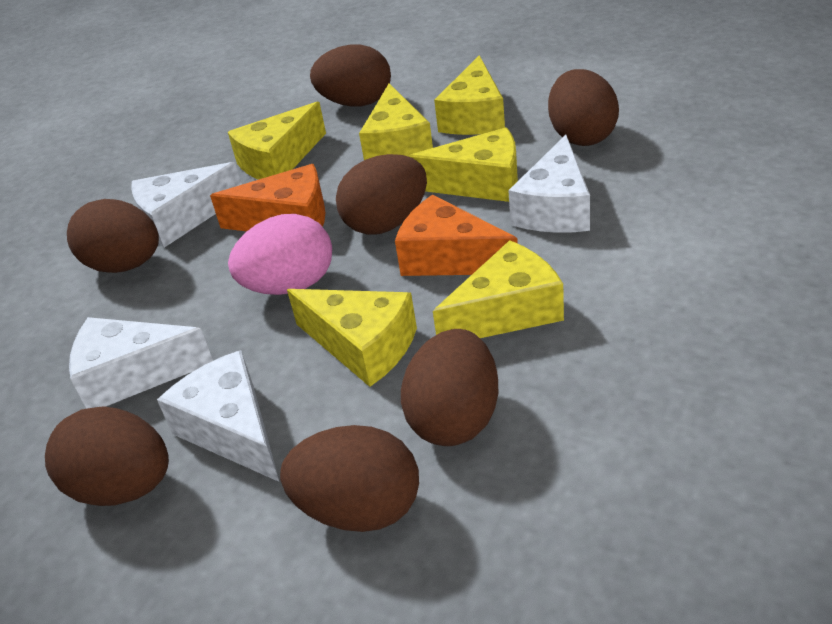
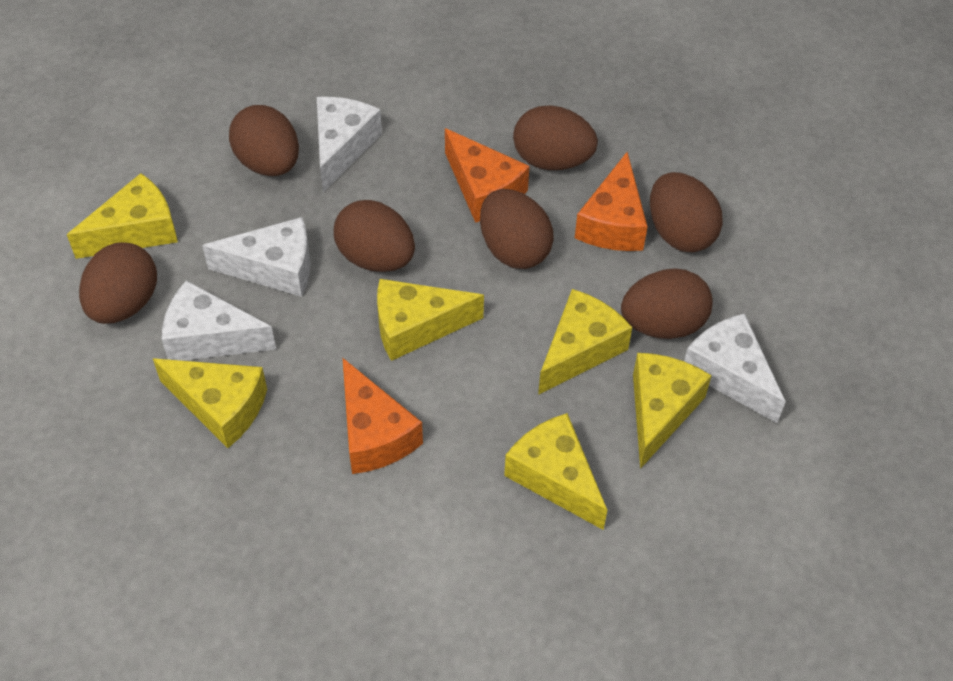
orange cheese: 2 -> 3
pink egg: 1 -> 0

